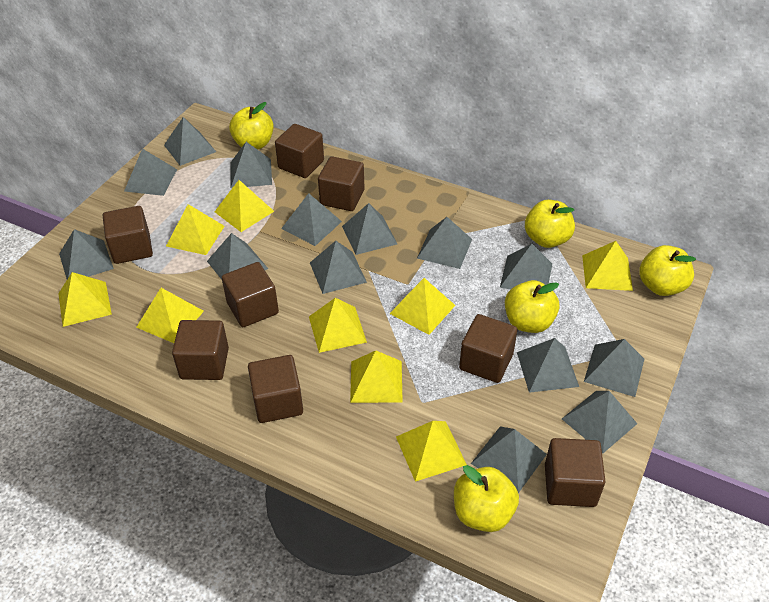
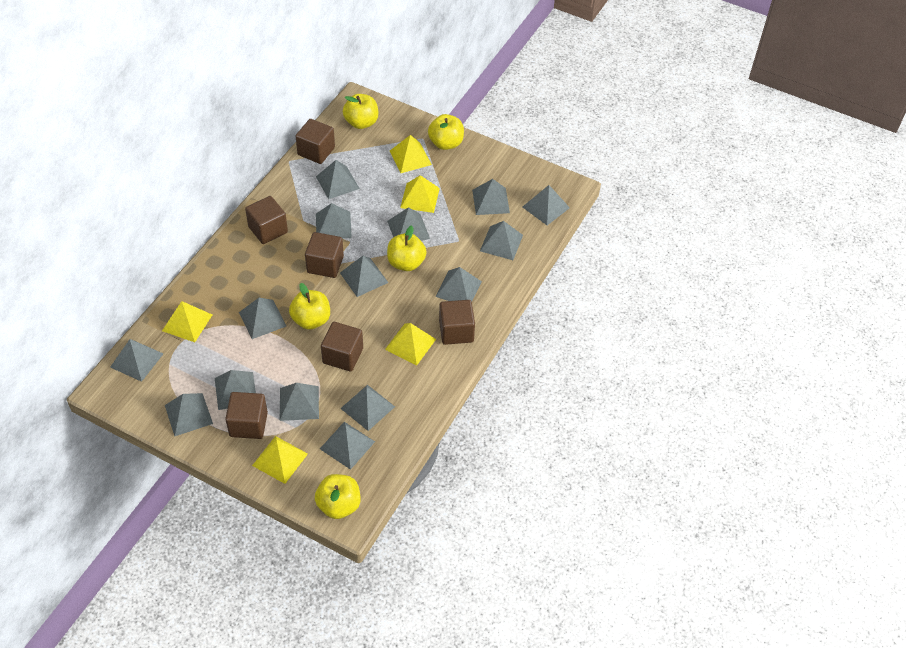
brown cube: 8 -> 6
grey pyramid: 14 -> 15
yellow pyramid: 9 -> 5

